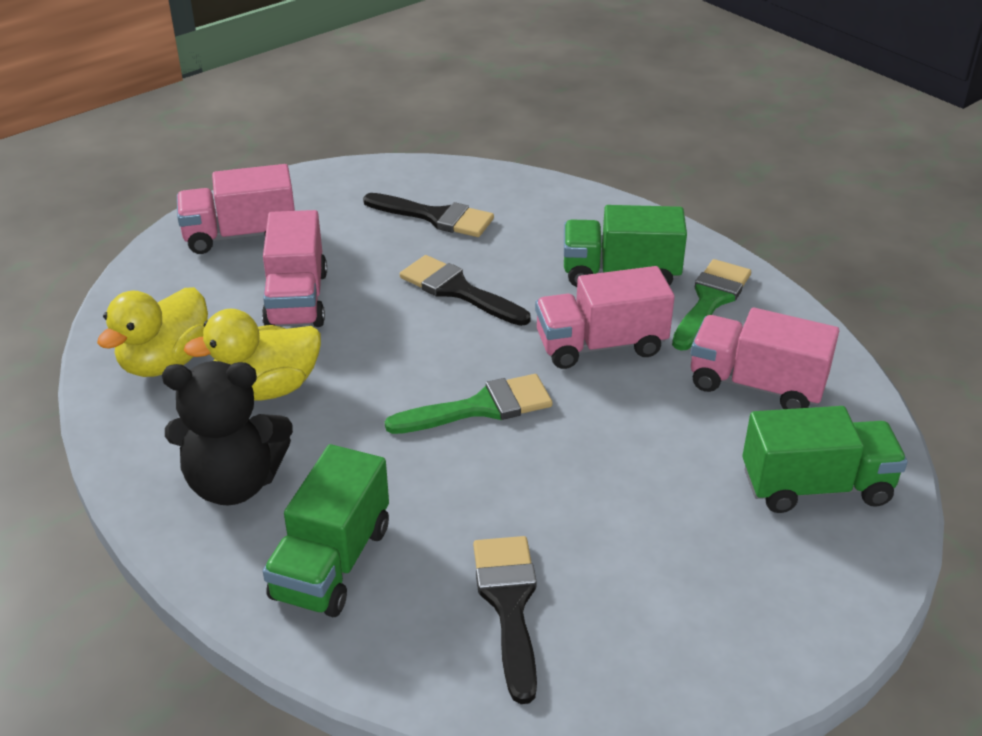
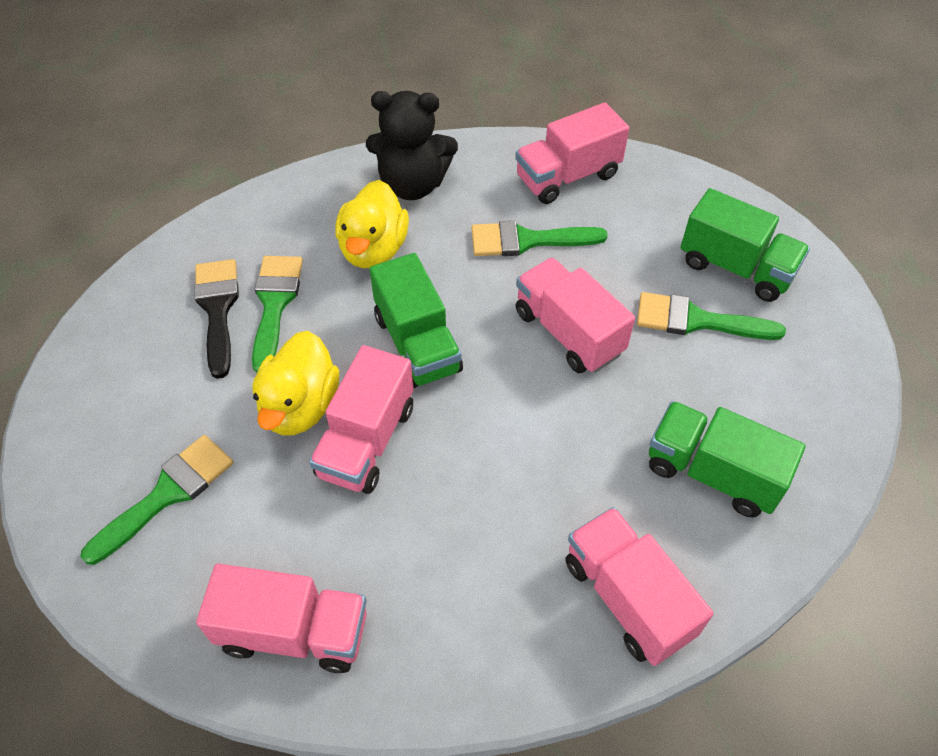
black brush: 3 -> 1
green brush: 2 -> 4
pink truck: 4 -> 5

